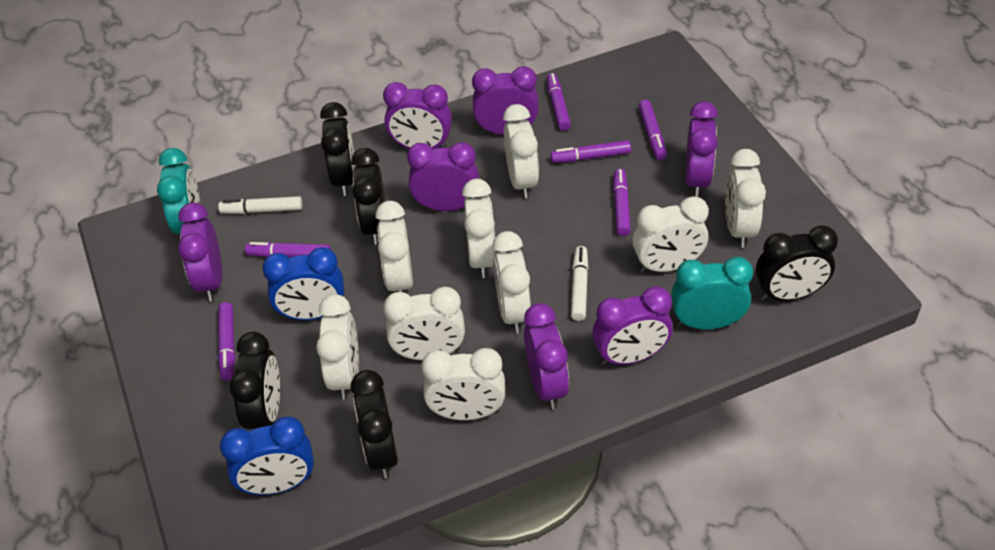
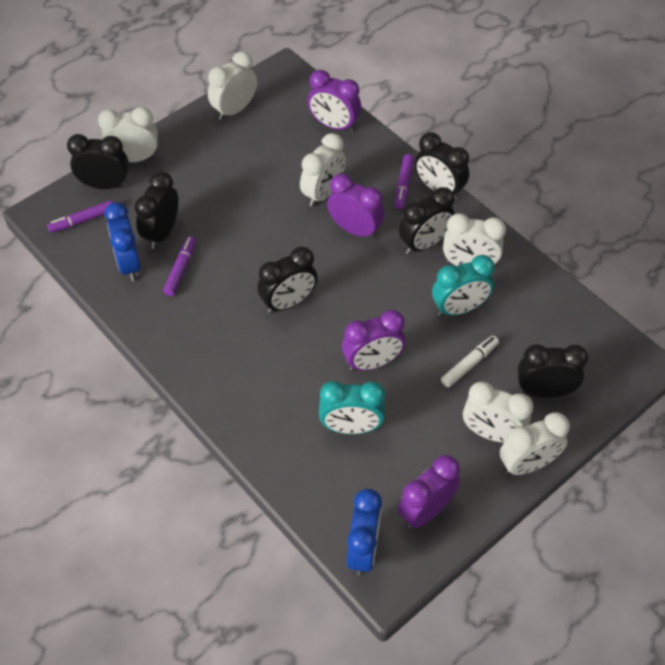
black clock: 5 -> 6
purple clock: 7 -> 4
purple marker: 6 -> 3
white clock: 9 -> 6
white marker: 2 -> 1

